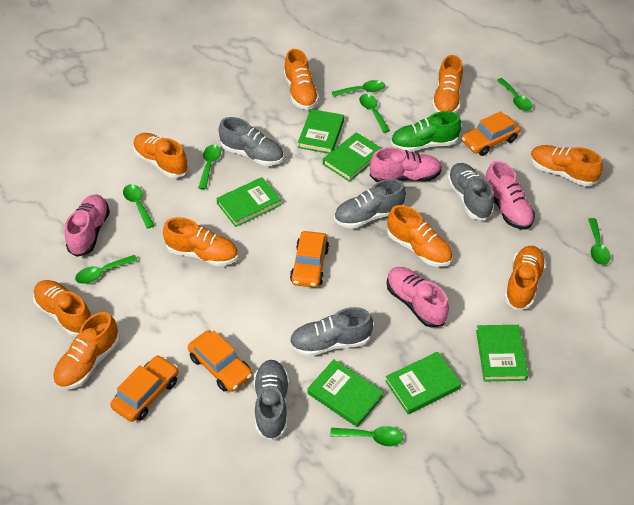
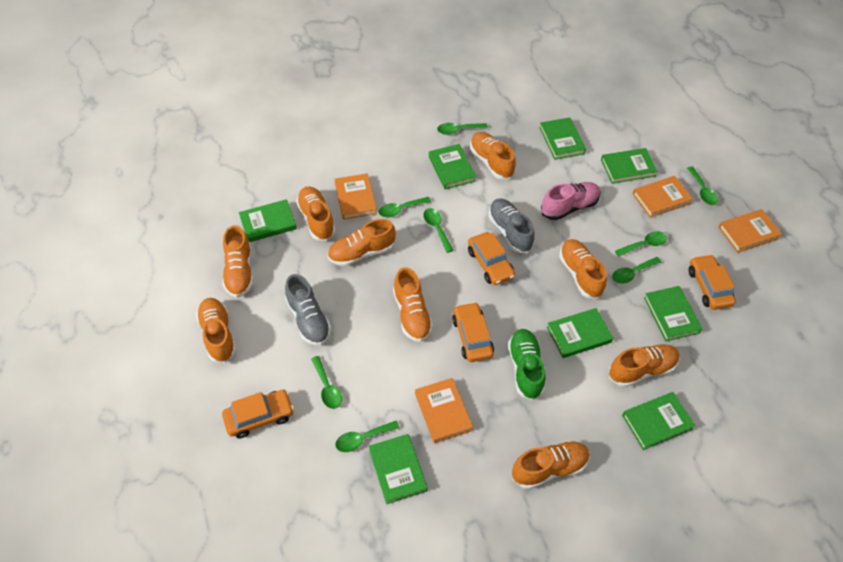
green book: 6 -> 8
grey shoe: 5 -> 2
orange book: 0 -> 4
pink shoe: 4 -> 1

